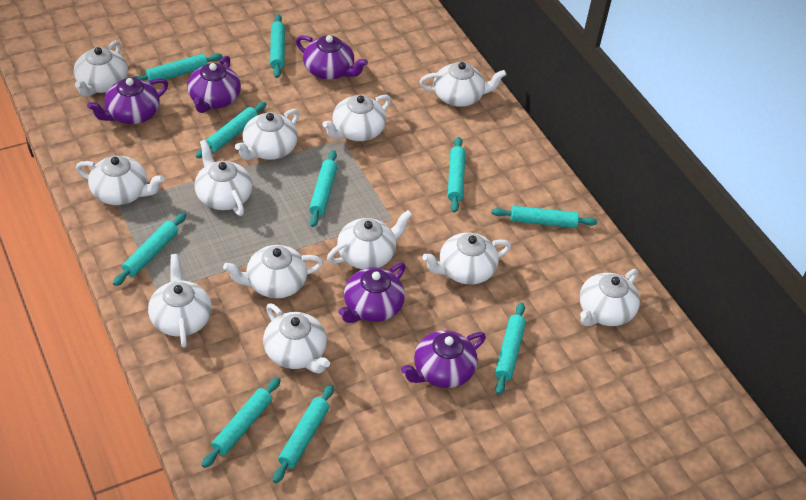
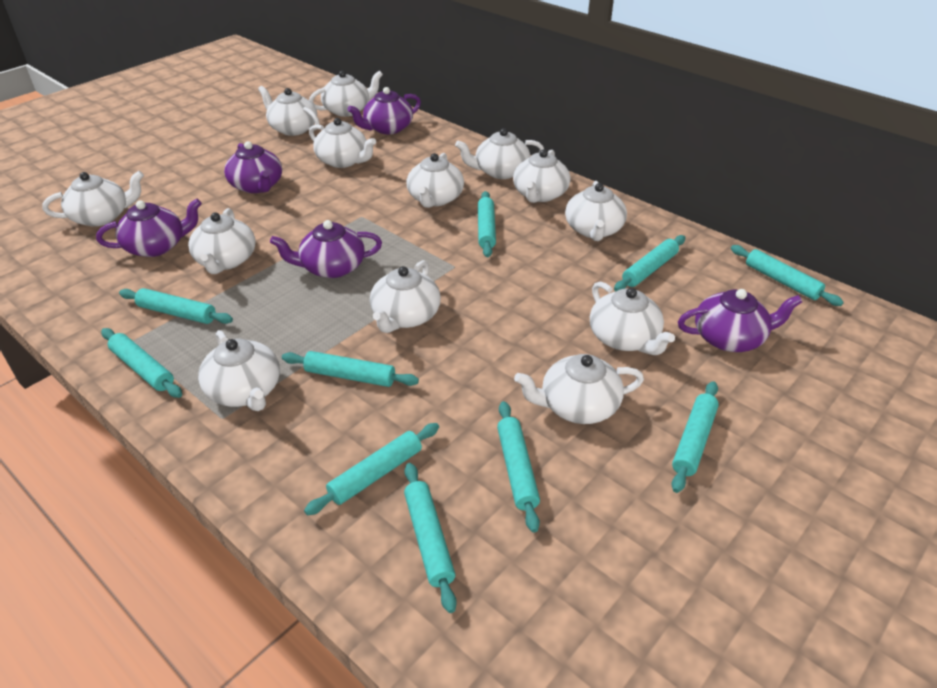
white teapot: 12 -> 13

